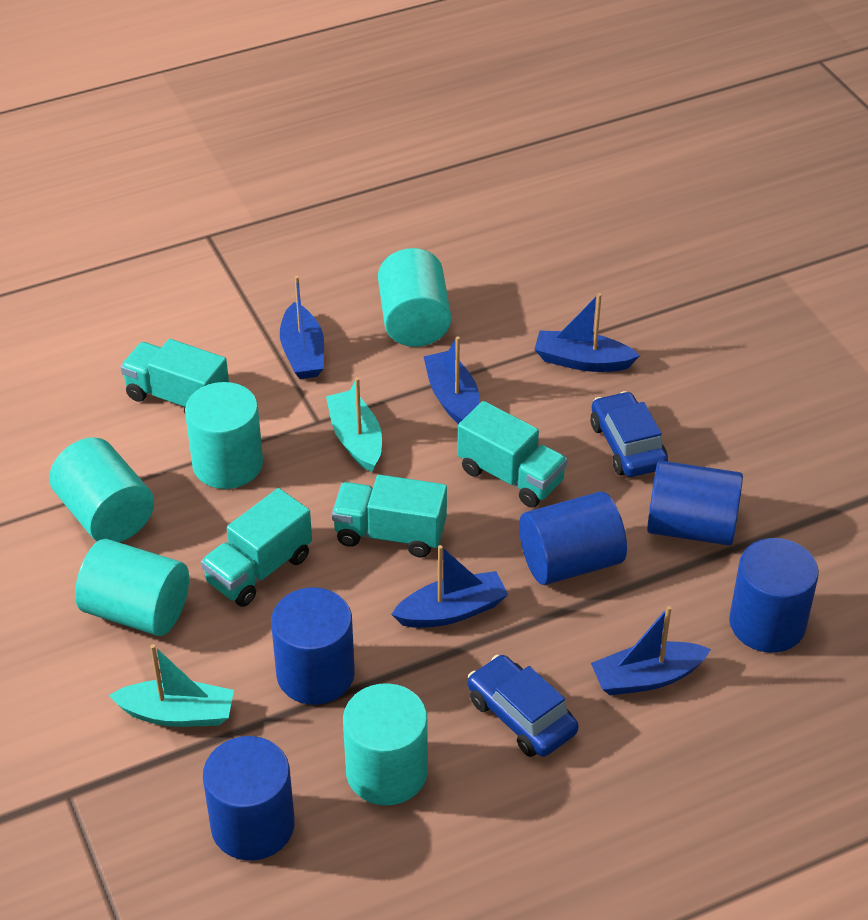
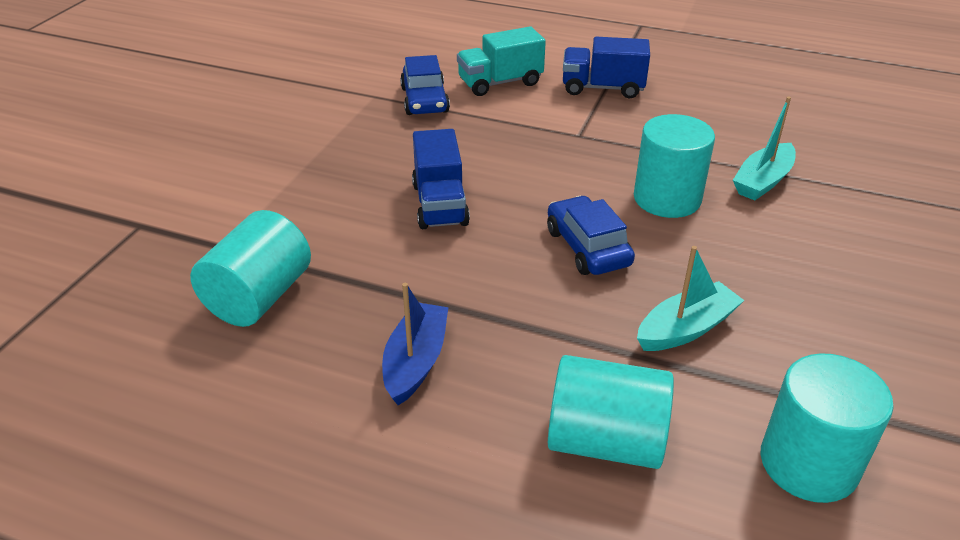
blue boat: 5 -> 1
blue cylinder: 5 -> 0
blue truck: 0 -> 2
turquoise cylinder: 5 -> 4
turquoise truck: 4 -> 1

